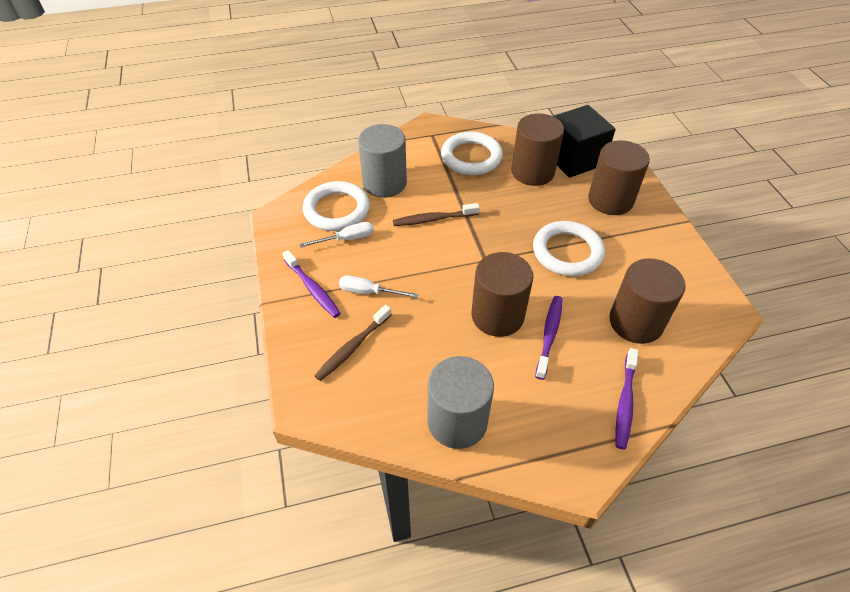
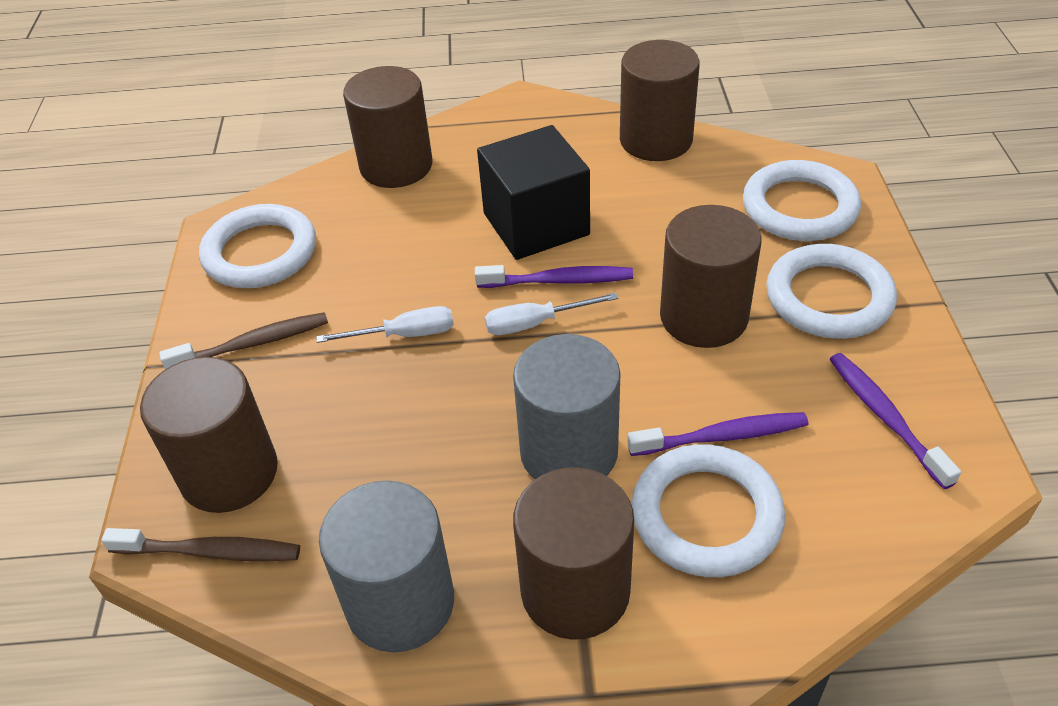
brown cylinder: 4 -> 5
white ring: 3 -> 4

